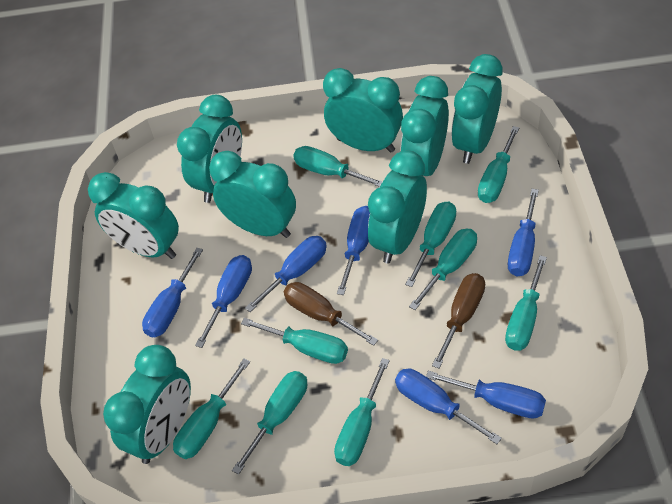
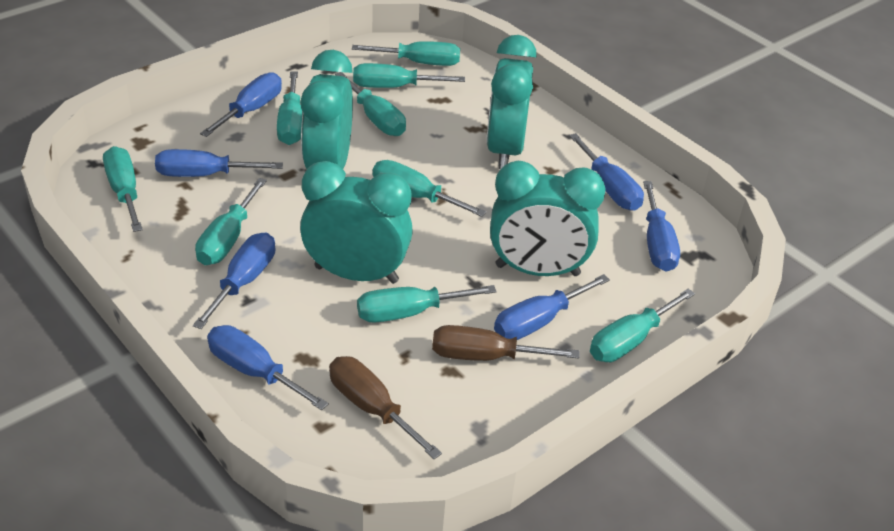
turquoise clock: 8 -> 4

